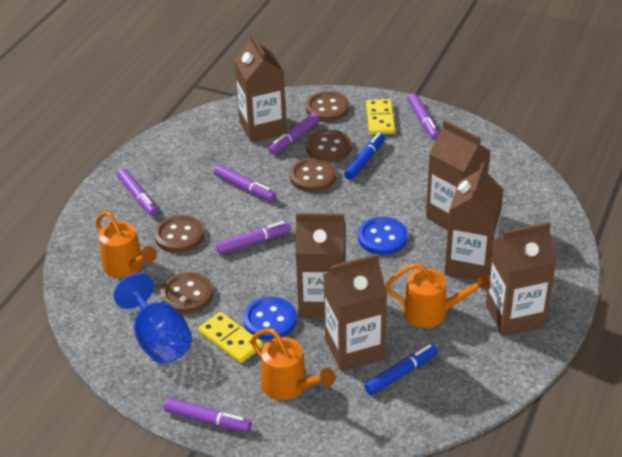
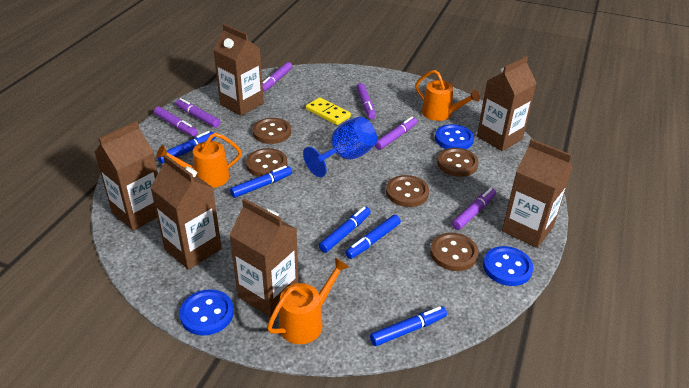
blue button: 2 -> 3
blue marker: 2 -> 5
yellow domino: 2 -> 1

